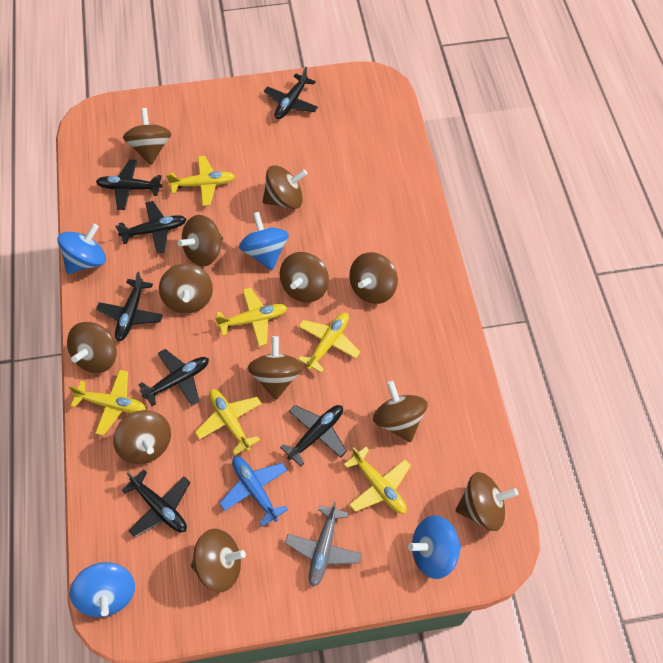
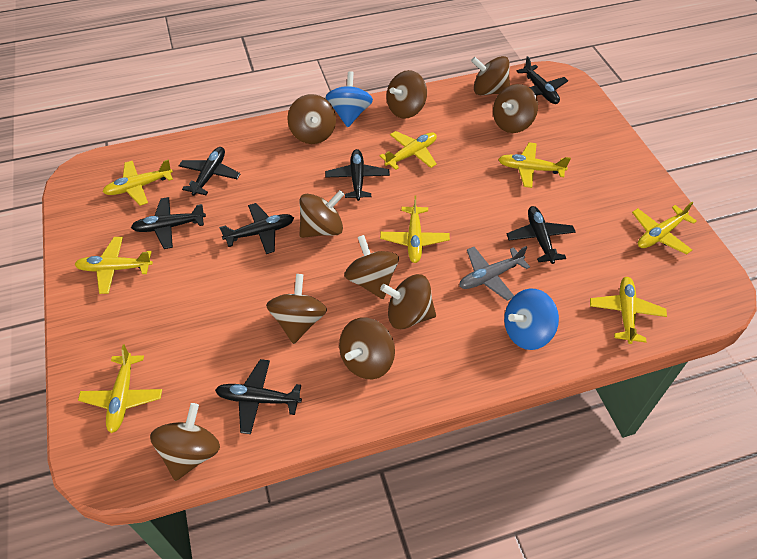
blue plane: 1 -> 0
blue spinning top: 4 -> 2
brown spinning top: 12 -> 10
yellow plane: 6 -> 8

